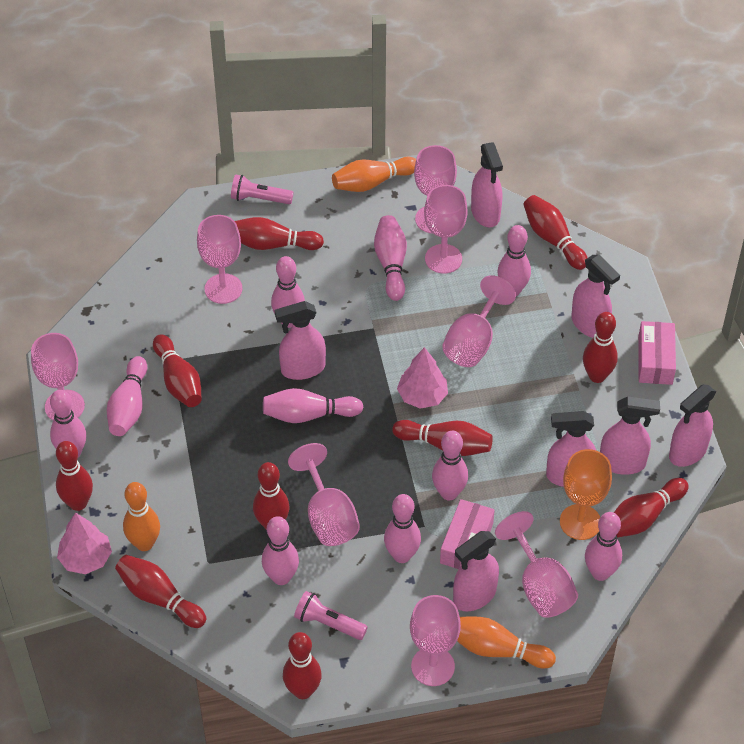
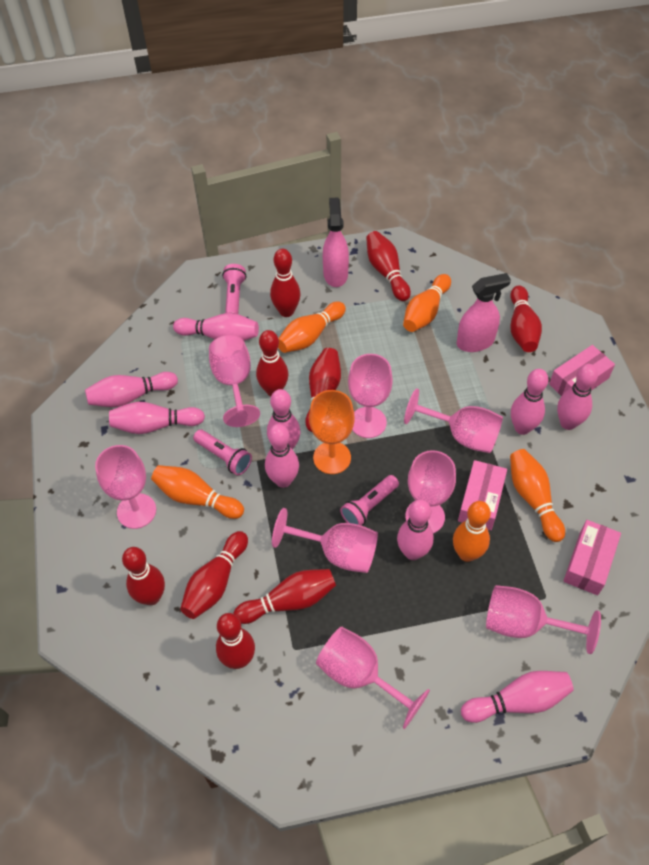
orange bowling pin: 3 -> 5
pink bowling pin: 10 -> 9
pink box: 2 -> 3
pink flashlight: 2 -> 3
pink spray bottle: 7 -> 2
pink tree: 2 -> 0
red bowling pin: 10 -> 9

